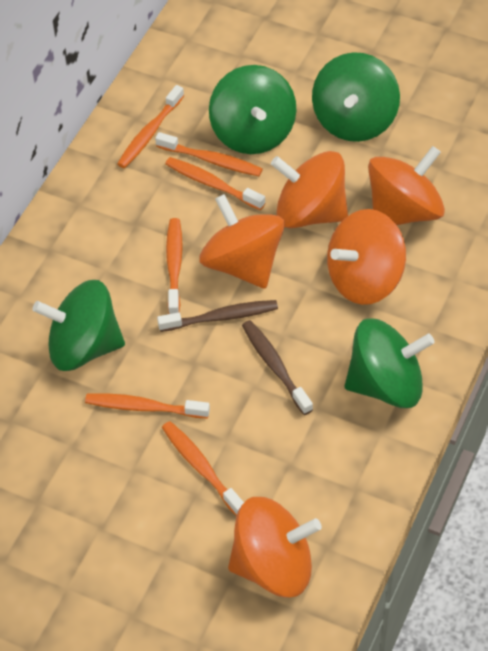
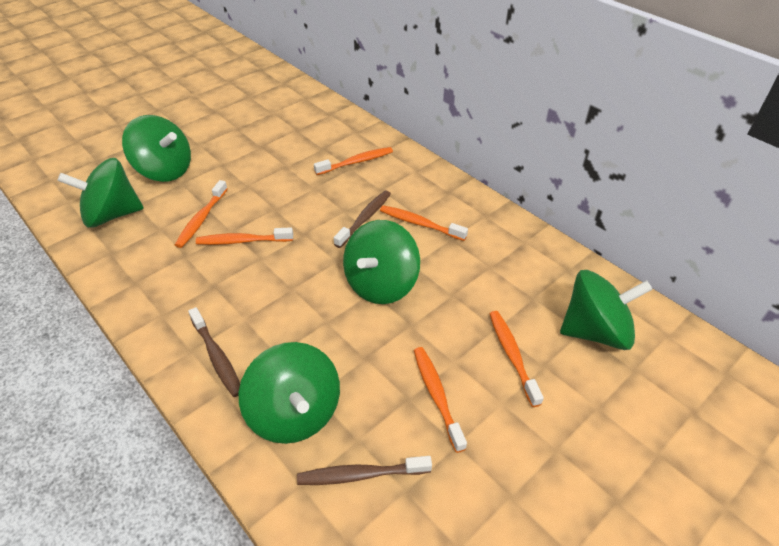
brown toothbrush: 2 -> 3
green spinning top: 4 -> 5
orange spinning top: 5 -> 0

